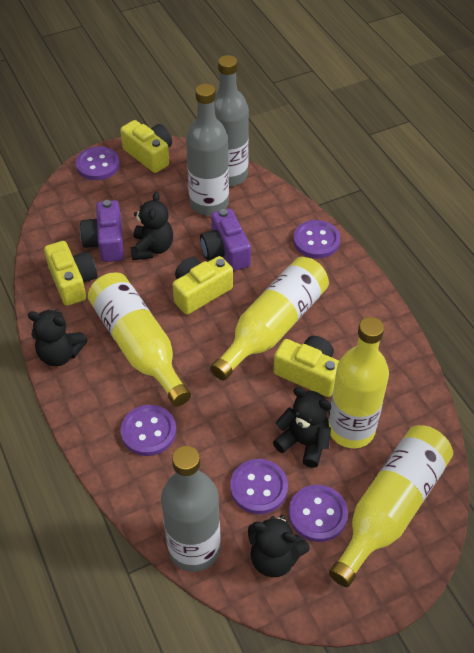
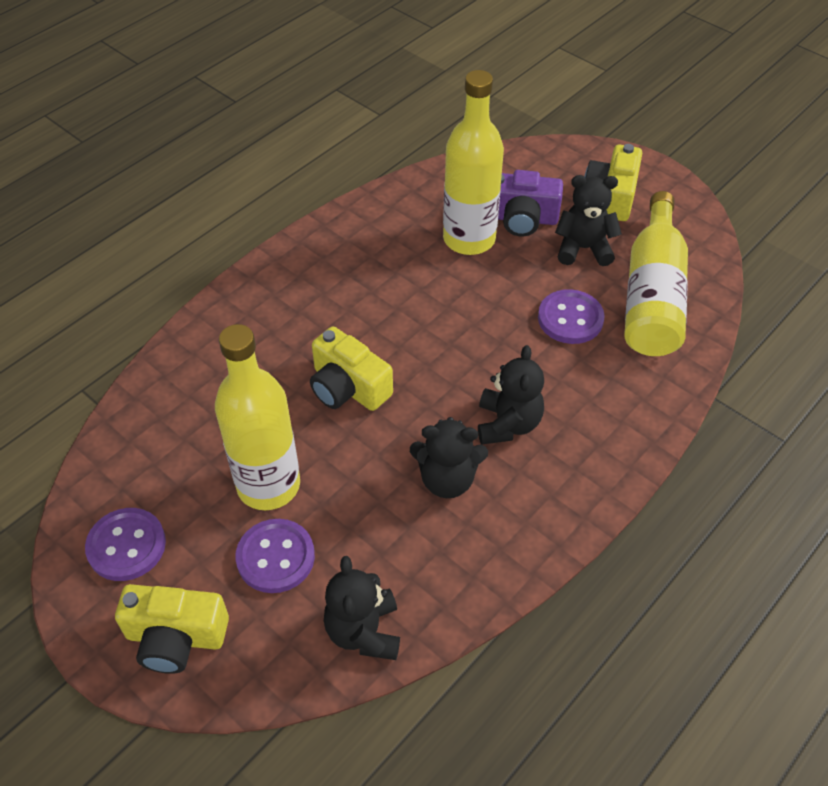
grey bottle: 3 -> 0
purple button: 5 -> 3
purple camera: 2 -> 1
yellow bottle: 4 -> 3
yellow camera: 4 -> 3

